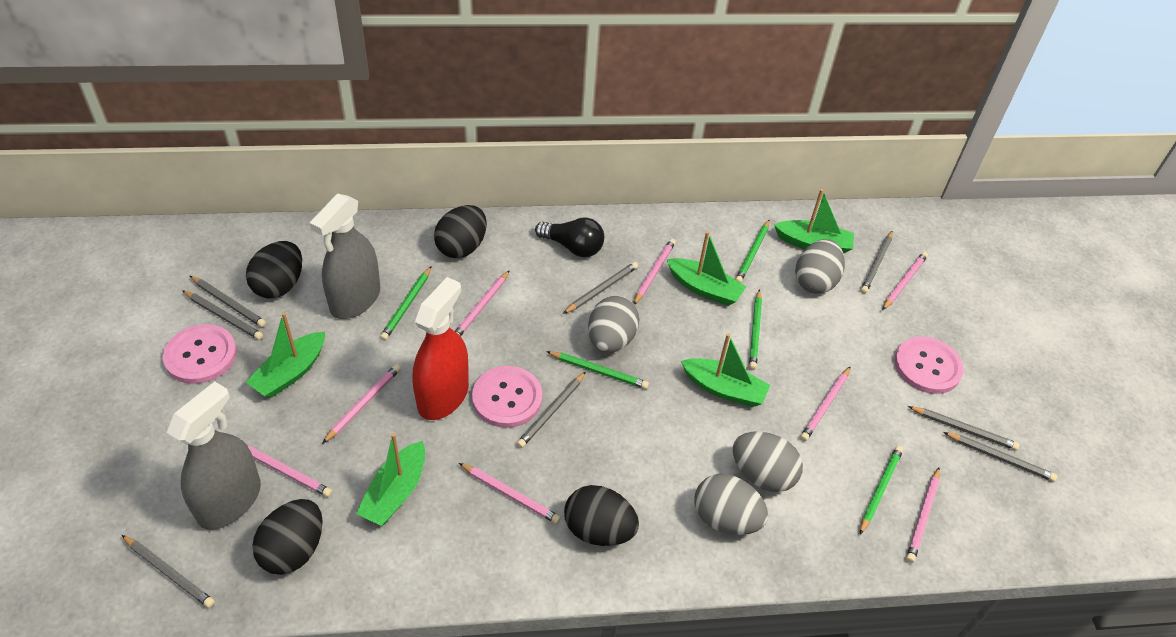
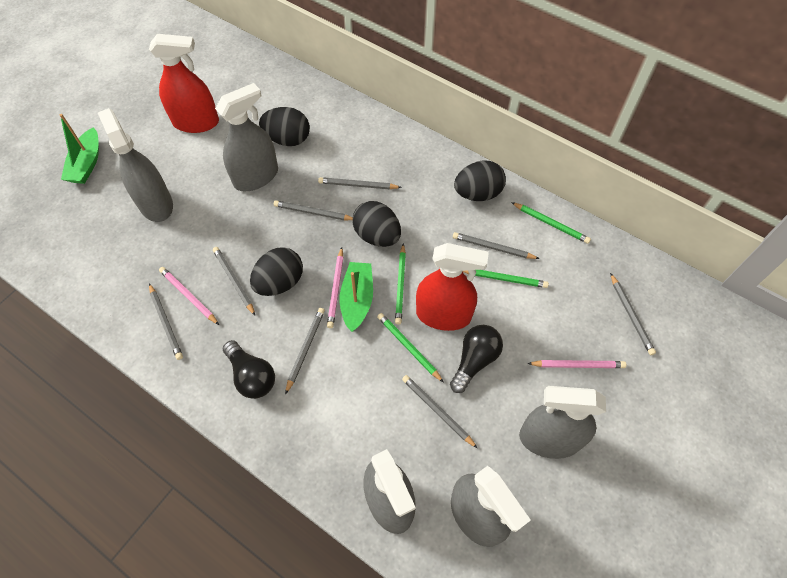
black light bulb: 1 -> 2
green boat: 5 -> 2
green pencil: 5 -> 4
grey egg: 4 -> 0
grey spray bottle: 2 -> 5
pink button: 3 -> 0
pink pencil: 8 -> 3
red spray bottle: 1 -> 2

